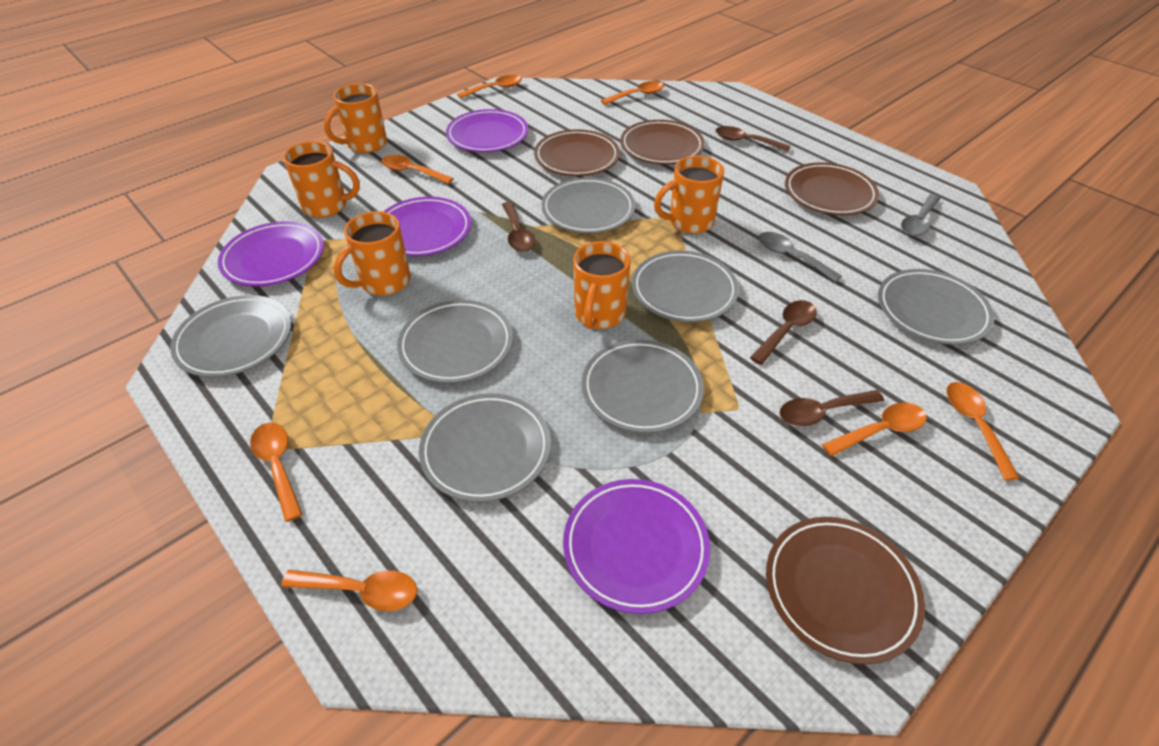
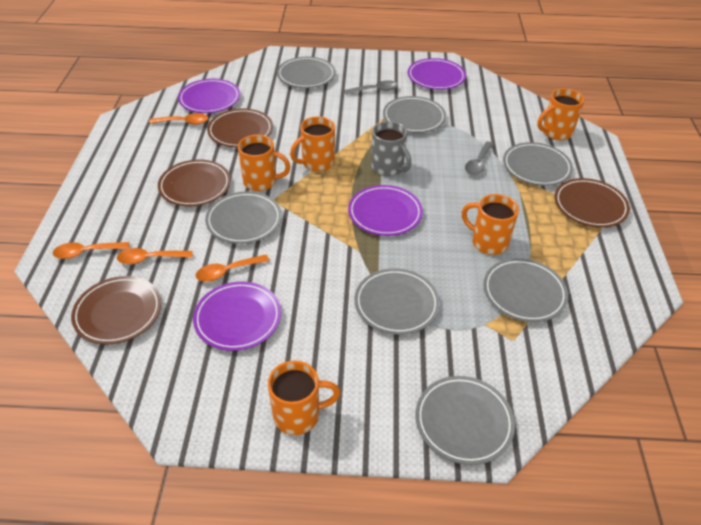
brown spoon: 4 -> 0
grey mug: 0 -> 1
orange spoon: 7 -> 4

